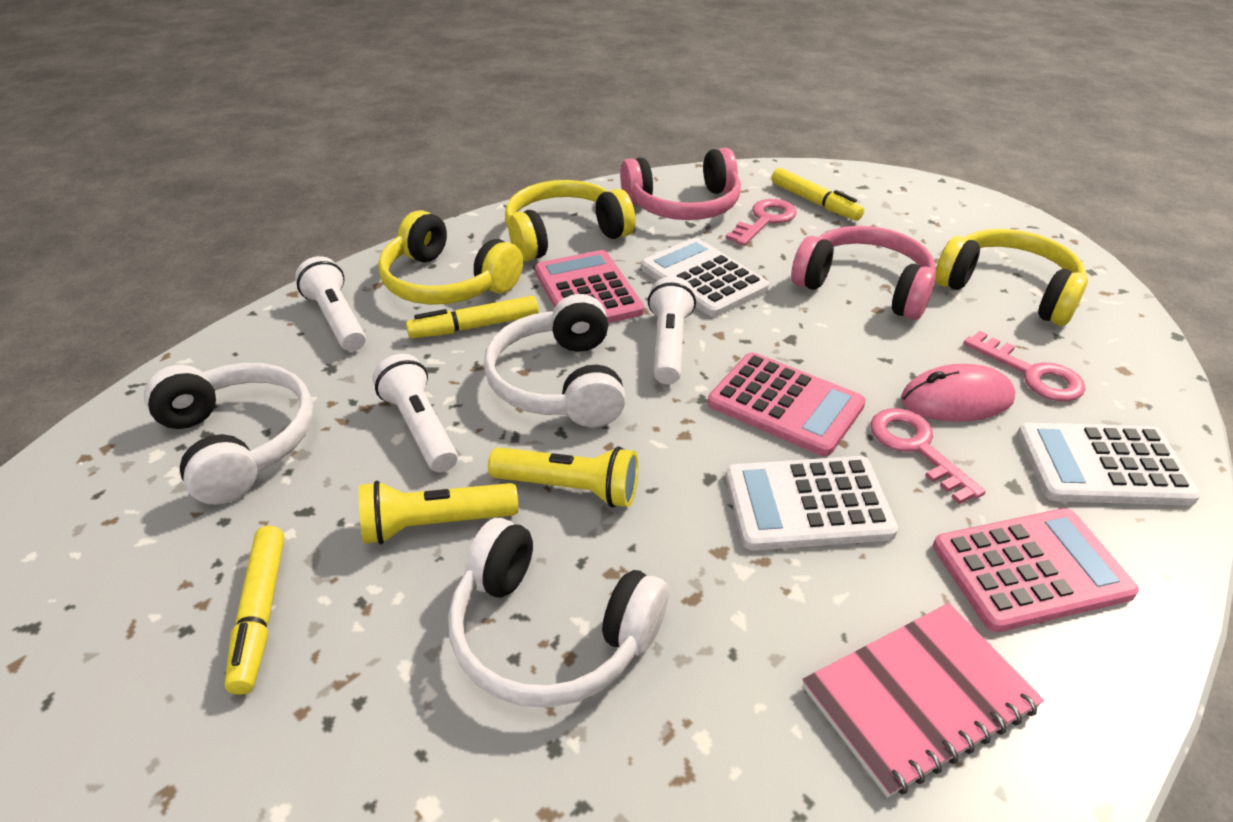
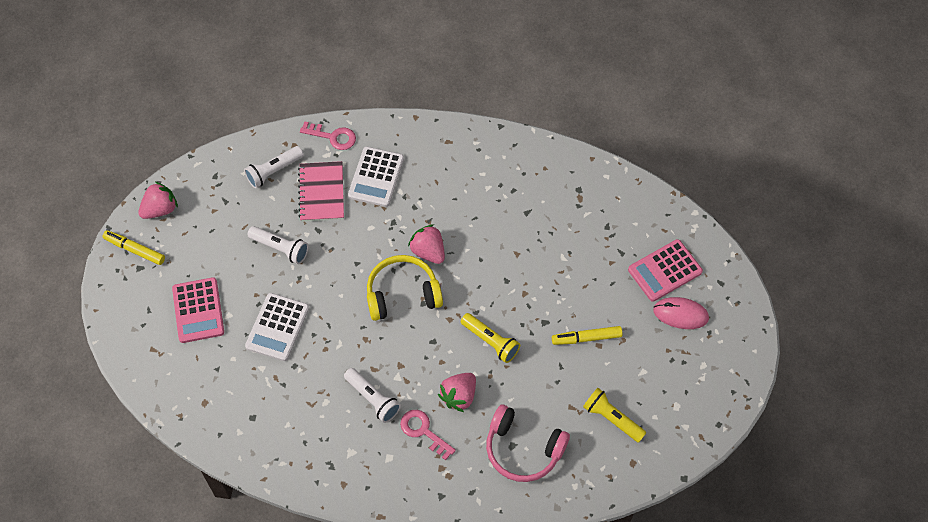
pink calculator: 3 -> 2
pink headphones: 2 -> 1
pink key: 3 -> 2
pink strawberry: 0 -> 3
white calculator: 3 -> 2
white headphones: 3 -> 0
yellow headphones: 3 -> 1
yellow marker: 3 -> 2

